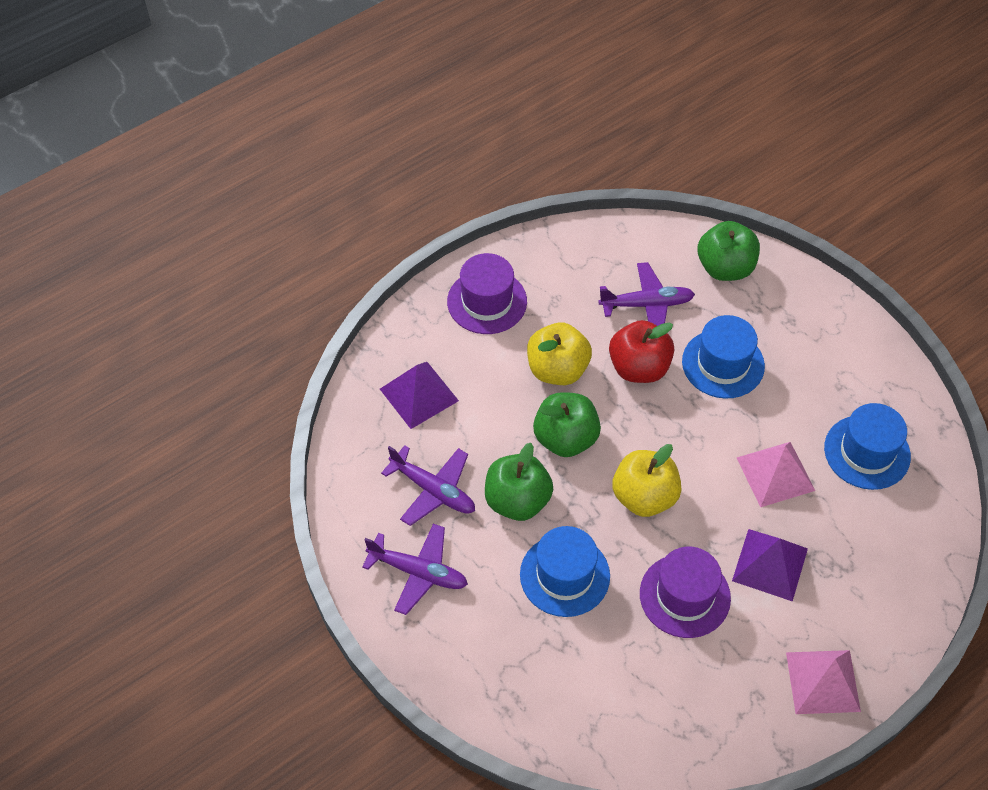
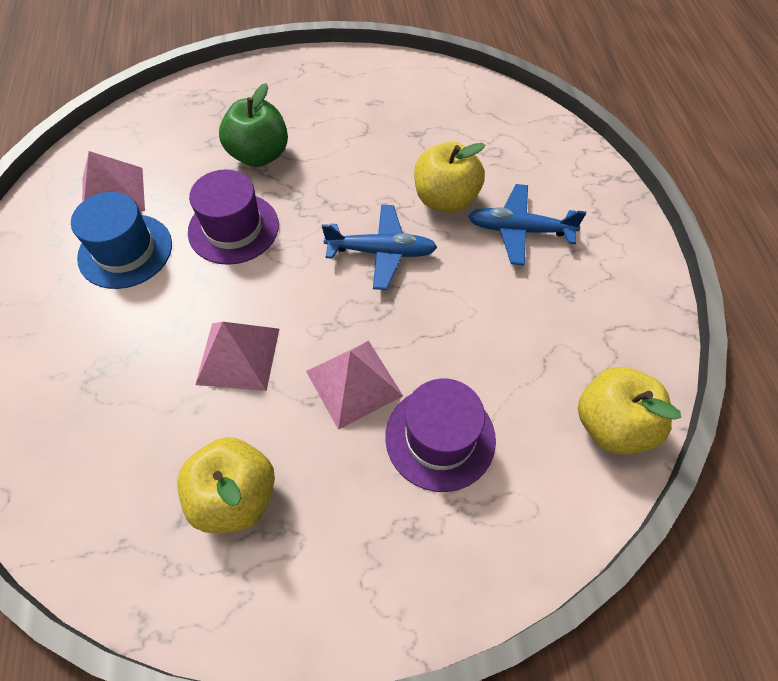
blue hat: 3 -> 1
blue plane: 0 -> 2
green apple: 3 -> 1
pink pyramid: 2 -> 3
purple plane: 3 -> 0
purple pyramid: 2 -> 0
red apple: 1 -> 0
yellow apple: 2 -> 3

